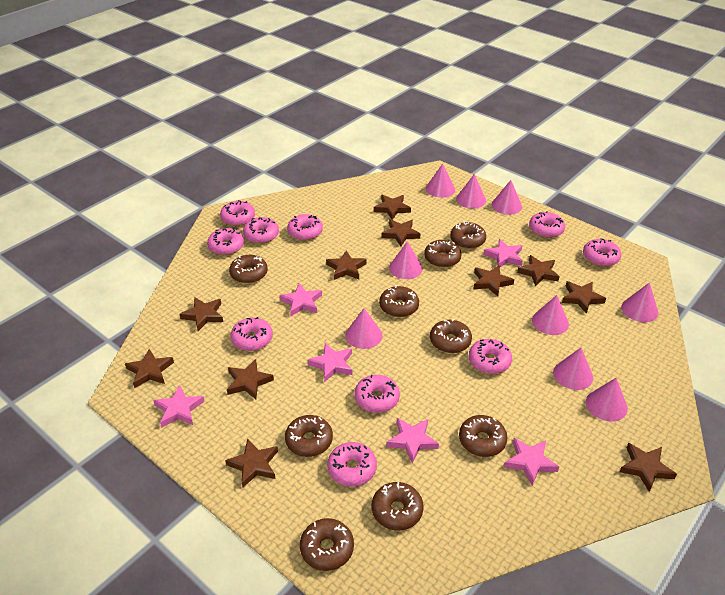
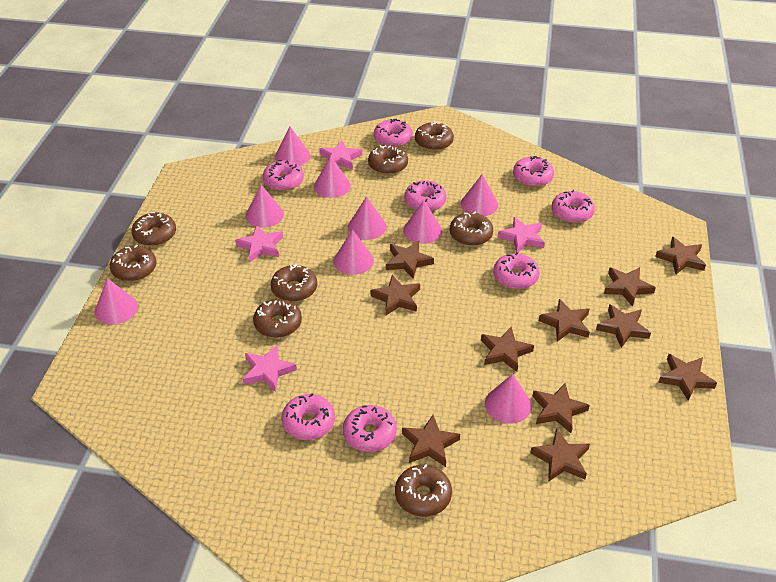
brown donut: 9 -> 8
pink donut: 10 -> 8
pink star: 6 -> 4

